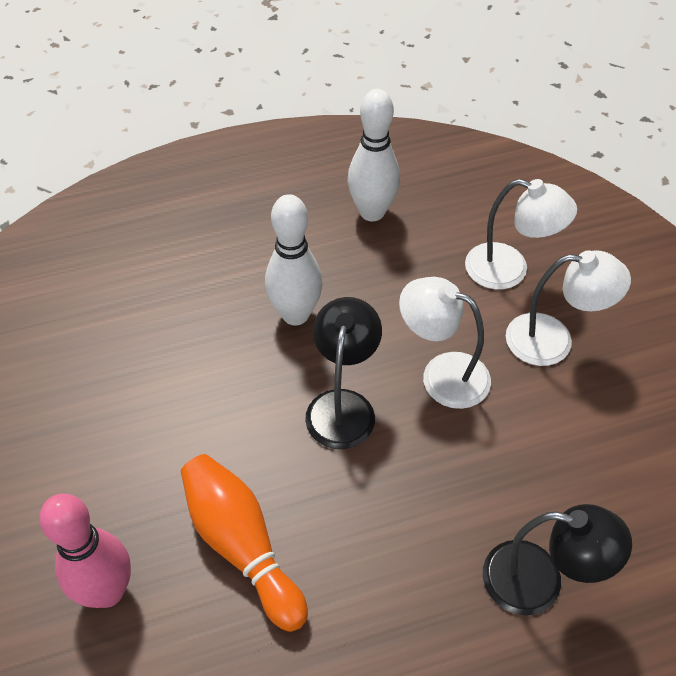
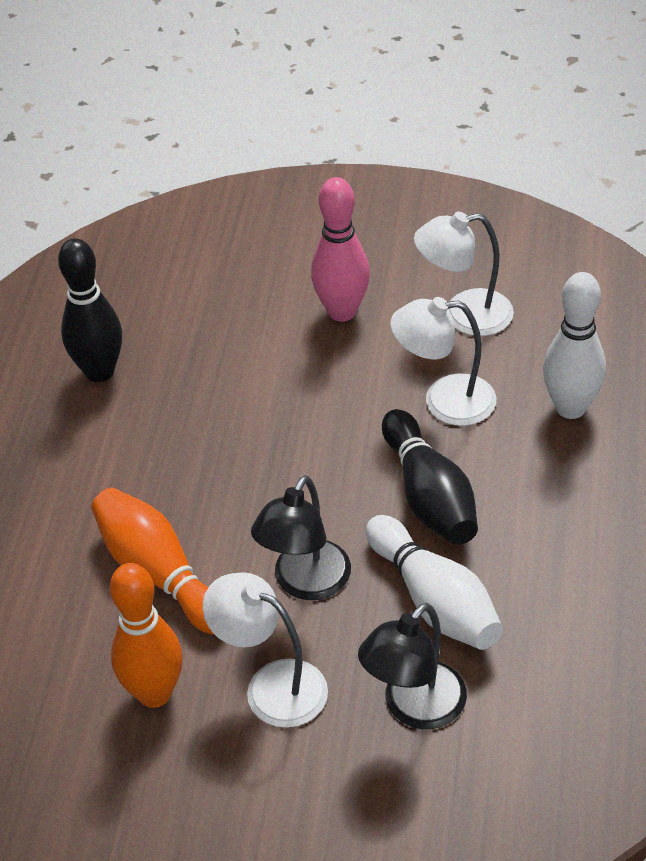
black bowling pin: 0 -> 2
orange bowling pin: 1 -> 2

